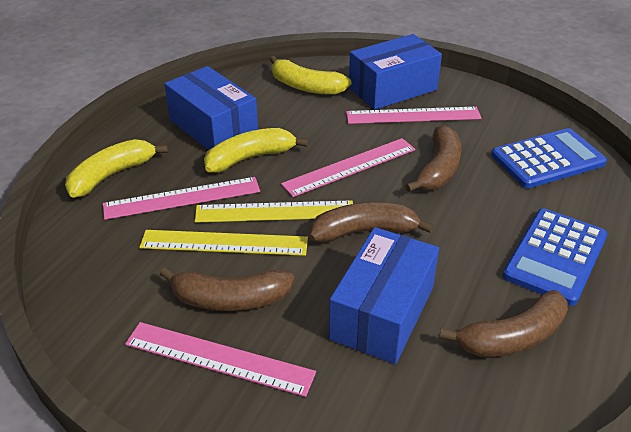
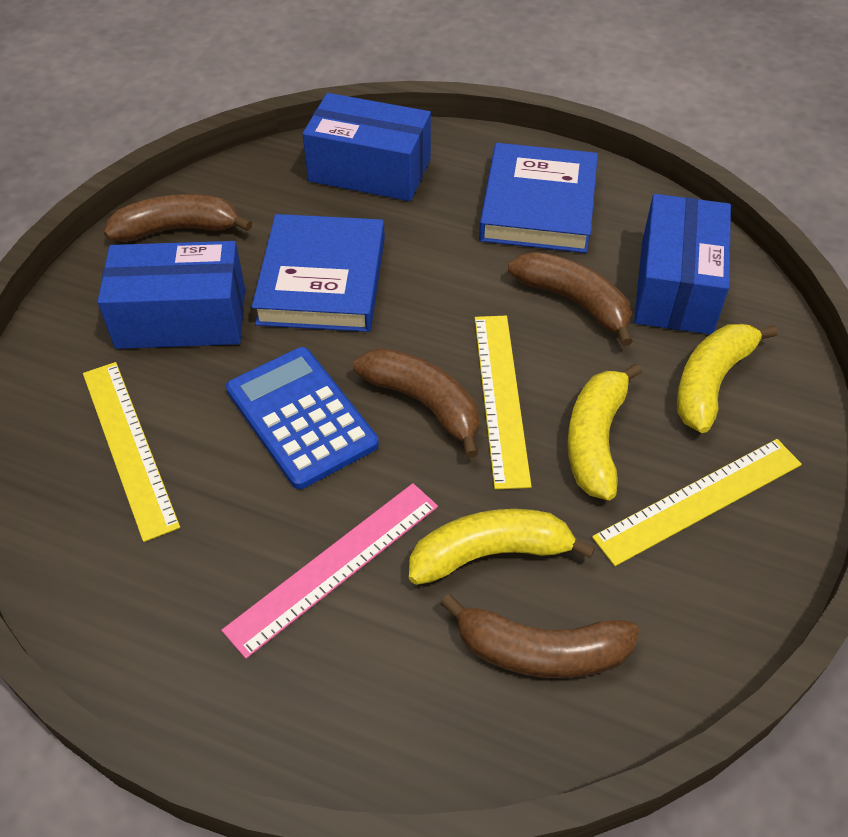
blue book: 0 -> 2
blue calculator: 2 -> 1
pink ruler: 4 -> 1
yellow ruler: 2 -> 3

